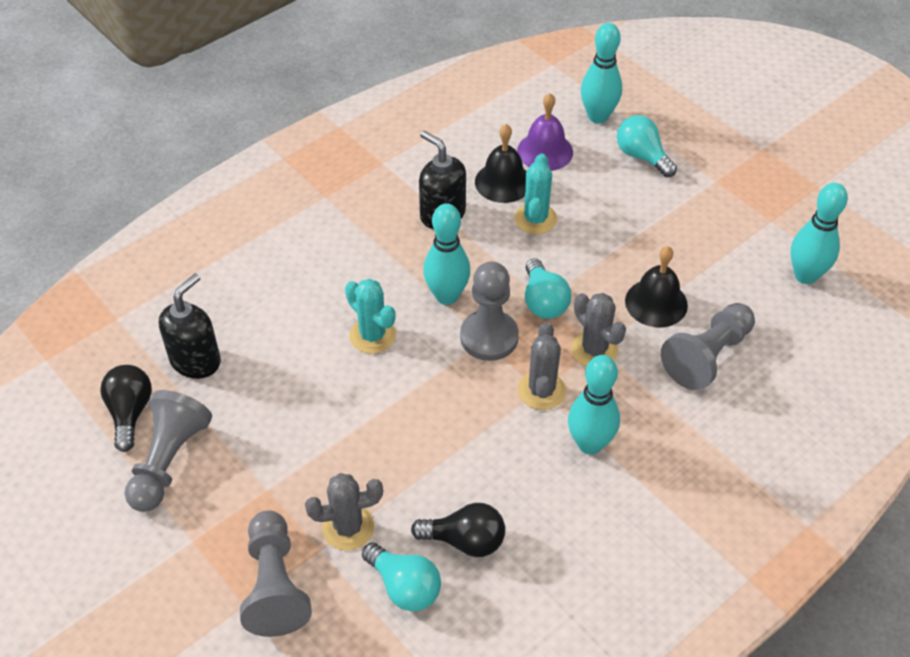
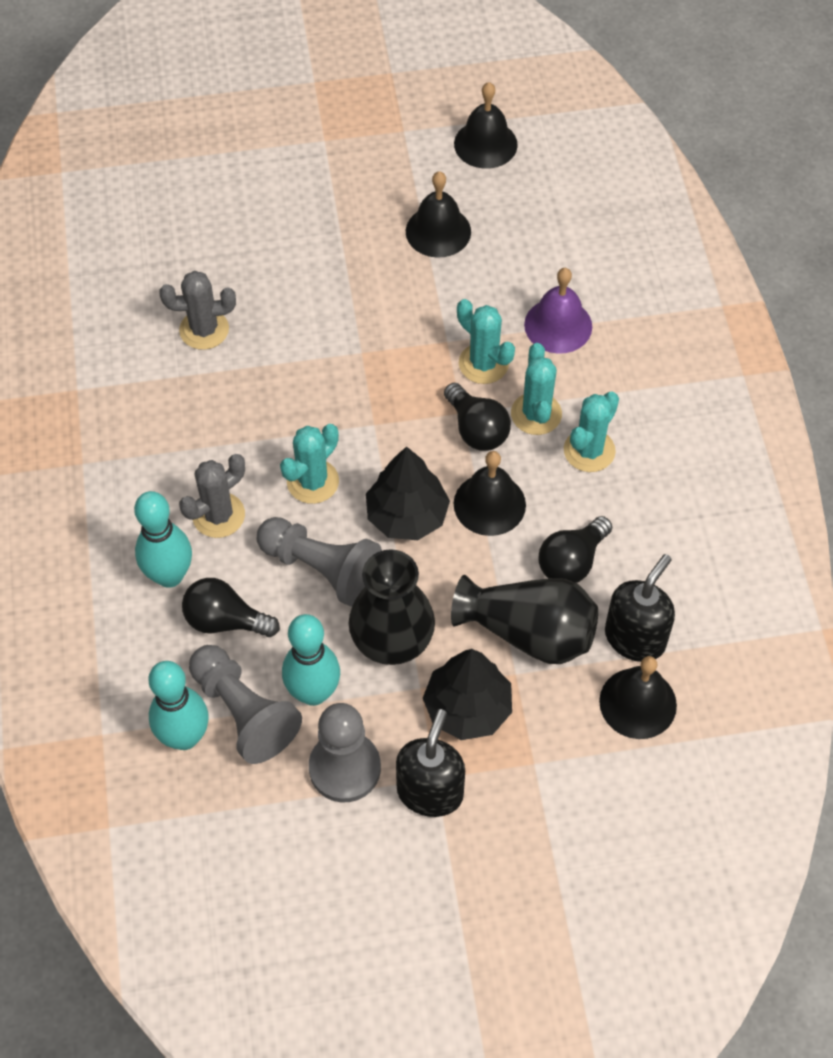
black bell: 2 -> 4
black light bulb: 2 -> 3
black tree: 0 -> 2
black vase: 0 -> 2
grey cactus: 3 -> 2
grey pawn: 4 -> 3
turquoise bowling pin: 4 -> 3
turquoise cactus: 2 -> 4
turquoise light bulb: 3 -> 0

